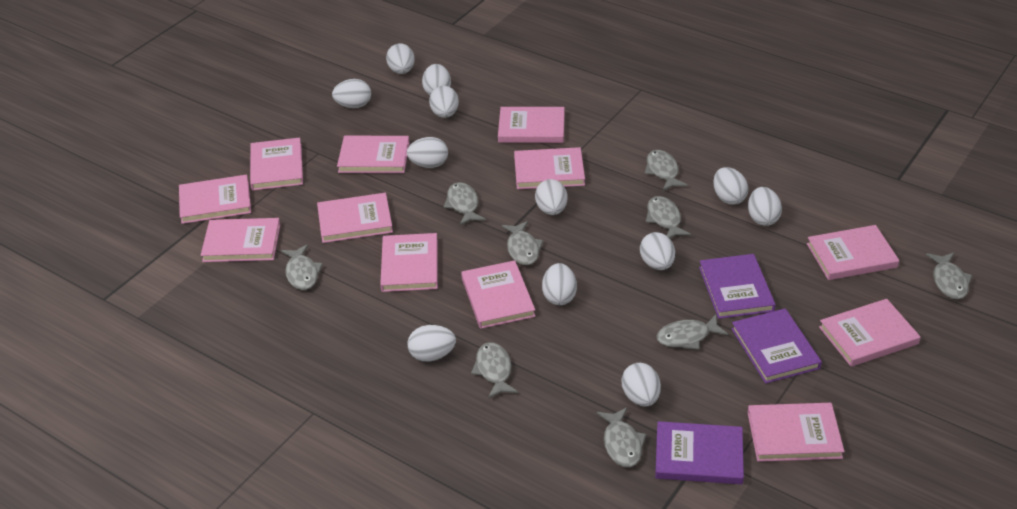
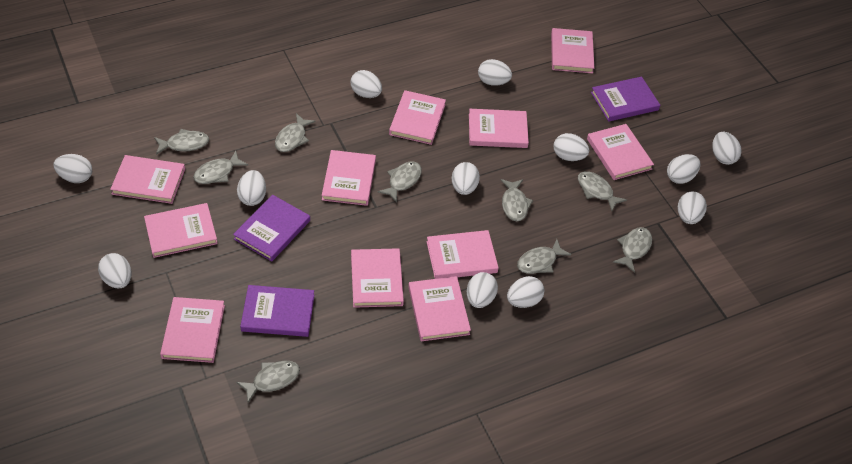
pink book: 12 -> 11

